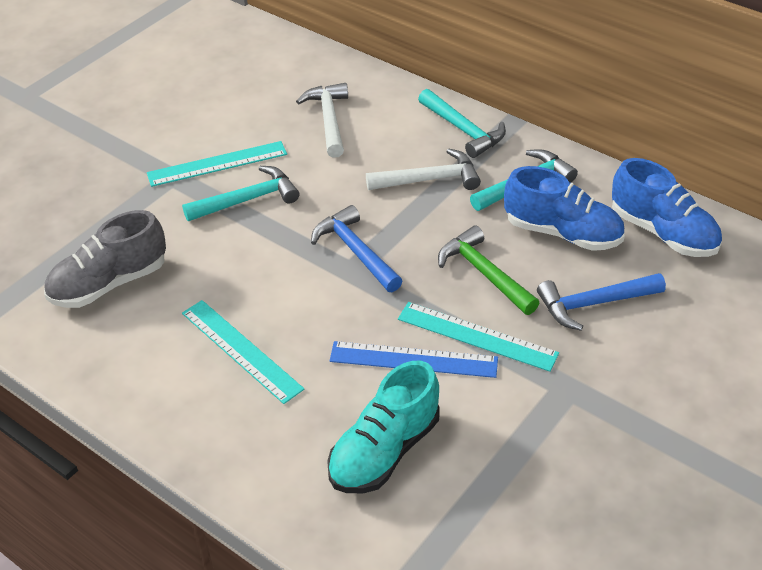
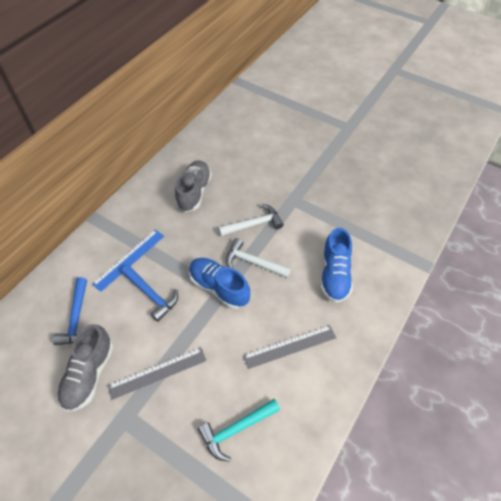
green hammer: 1 -> 0
grey ruler: 0 -> 2
grey shoe: 1 -> 2
turquoise hammer: 3 -> 1
turquoise ruler: 3 -> 0
turquoise shoe: 1 -> 0

